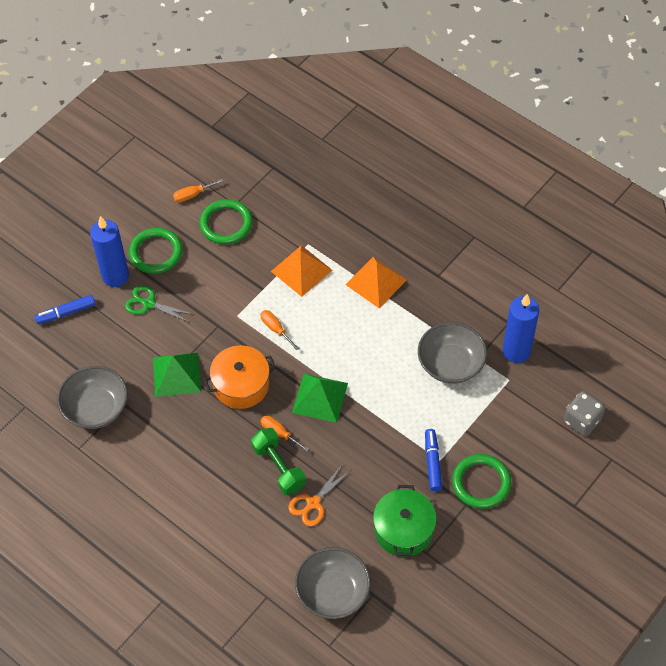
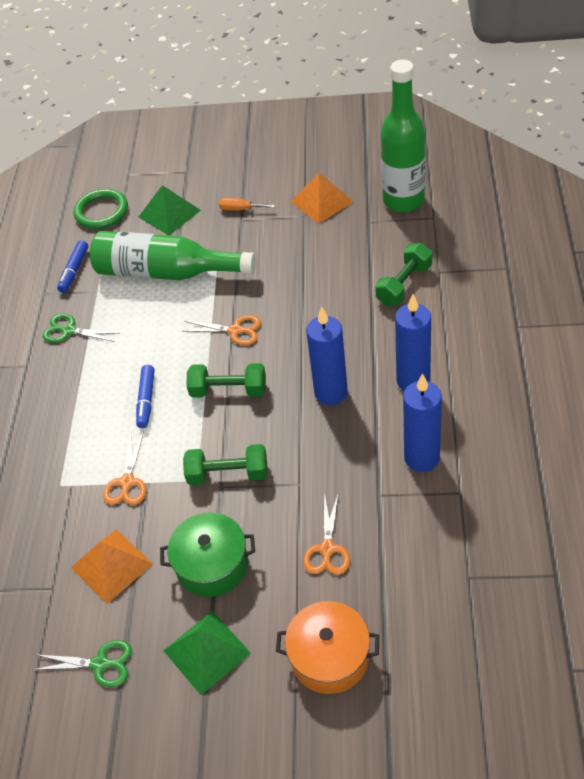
blue candle: 2 -> 3
green bottle: 0 -> 2
green dumbbell: 1 -> 3
green ring: 3 -> 1
green scissors: 1 -> 2
grey bowl: 3 -> 0
grey dice: 1 -> 0
orange scissors: 1 -> 3
orange screwdriver: 3 -> 1

